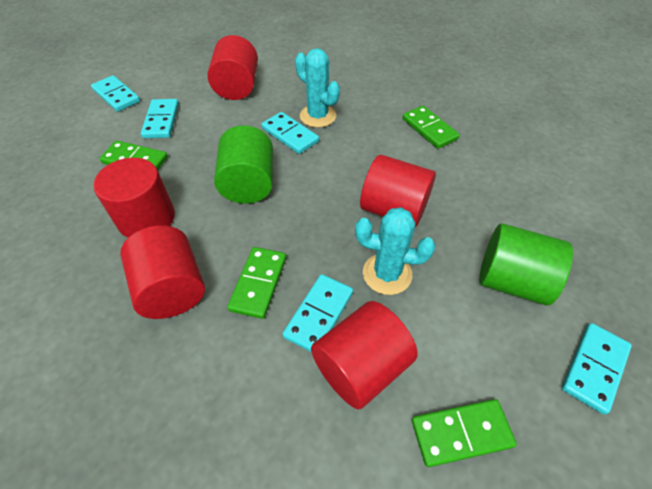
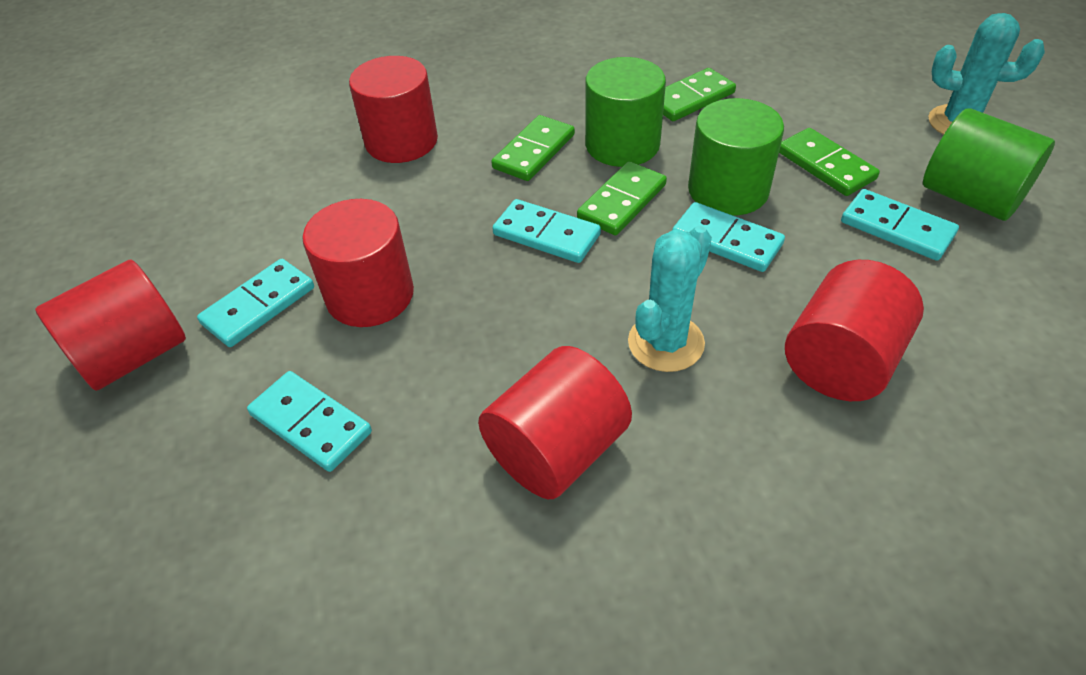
green cylinder: 2 -> 3

